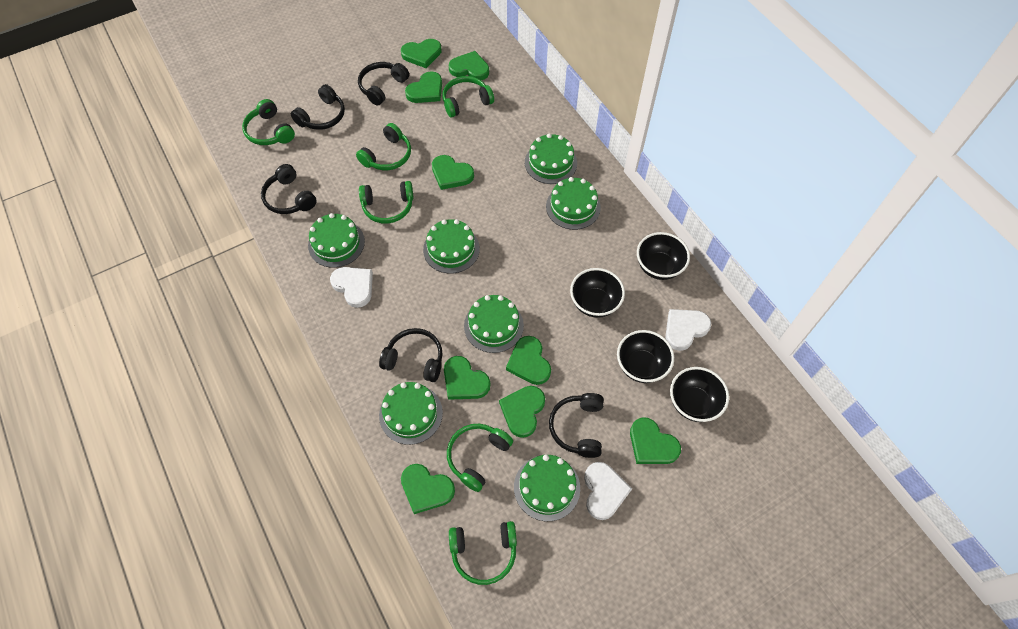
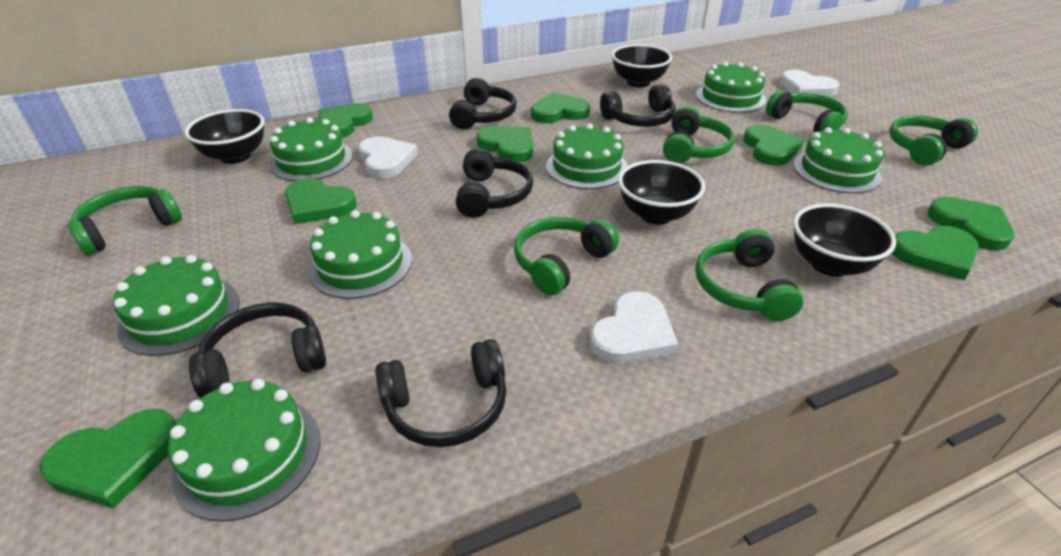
green heart: 9 -> 8

